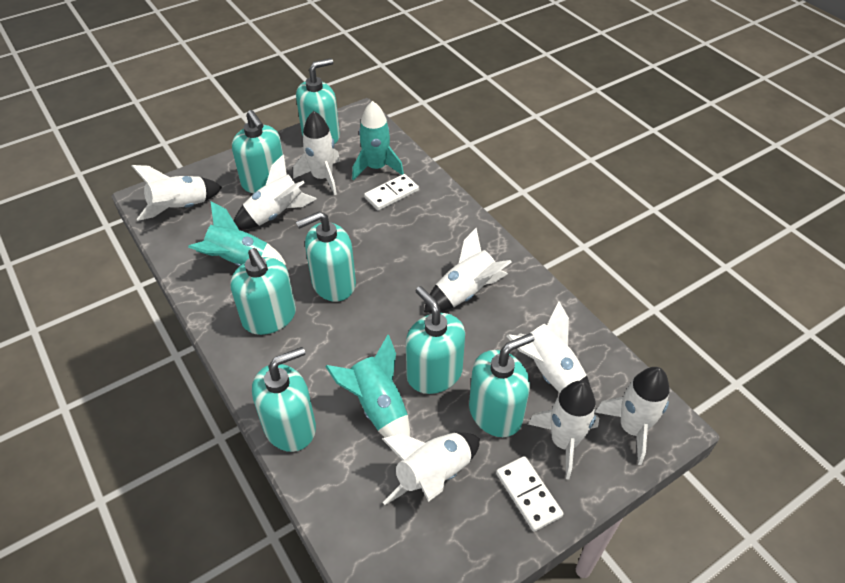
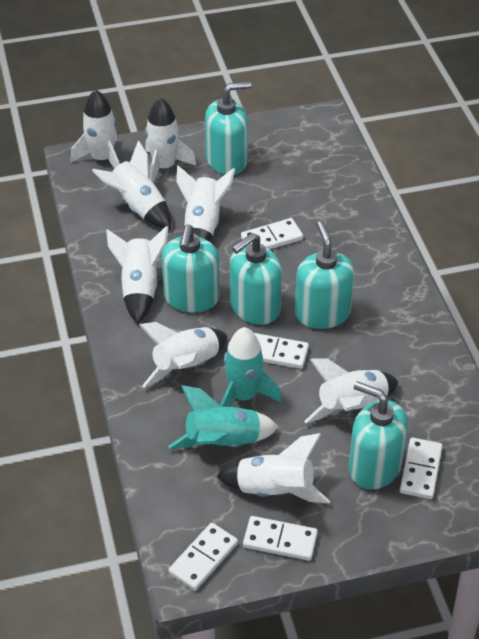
turquoise rocket: 3 -> 2
turquoise soap dispenser: 7 -> 5
white domino: 2 -> 5

